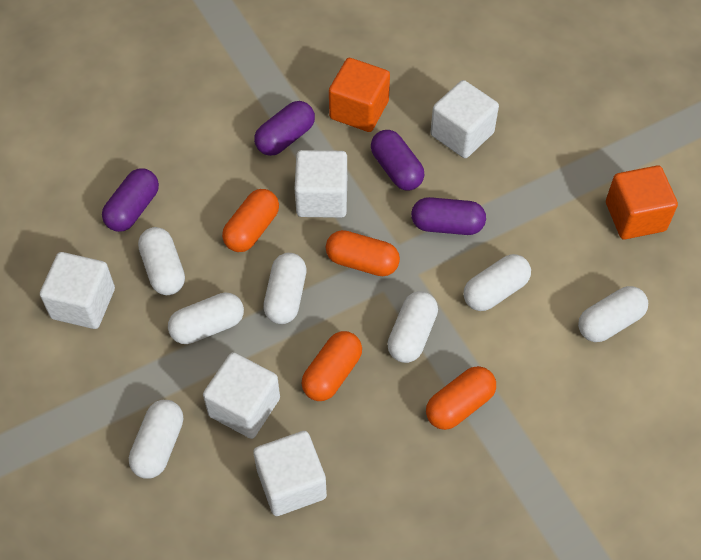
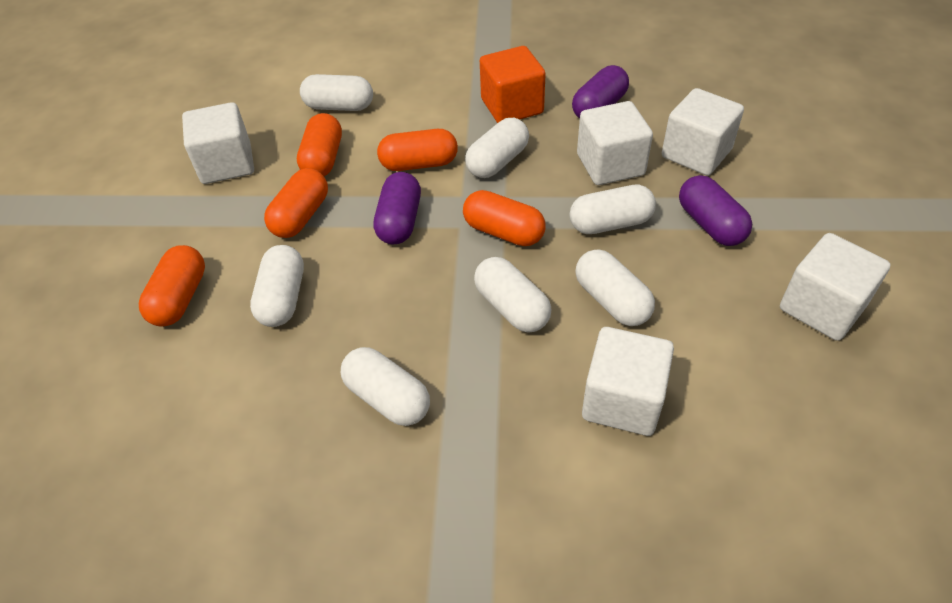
orange capsule: 4 -> 5
orange cube: 2 -> 1
purple capsule: 4 -> 3

